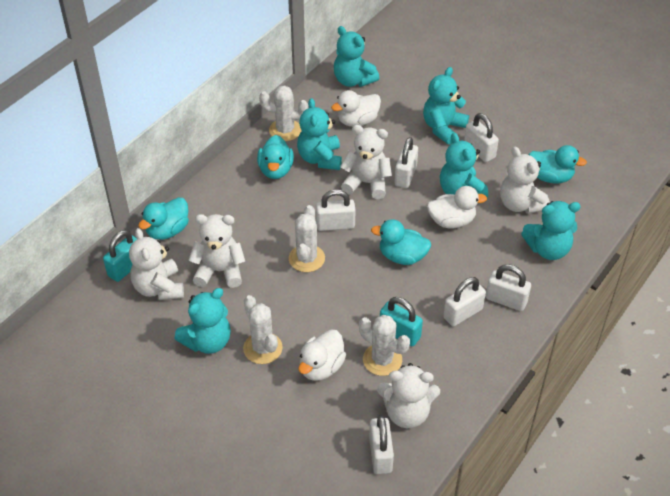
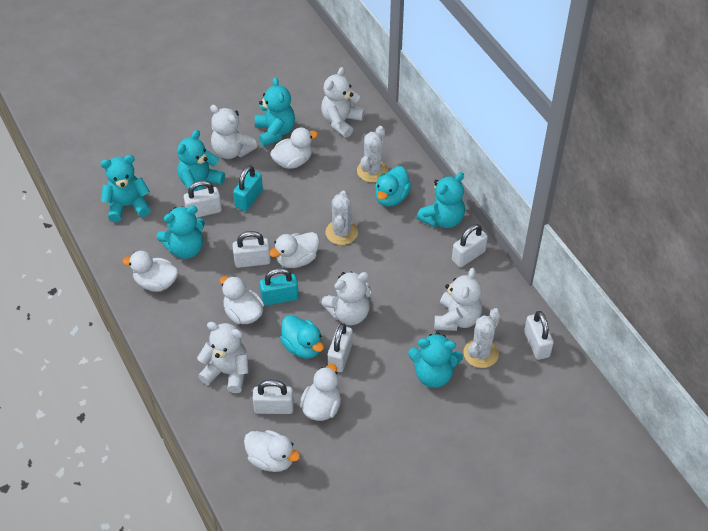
turquoise duck: 4 -> 2
white cactus: 4 -> 3
white duck: 3 -> 6

